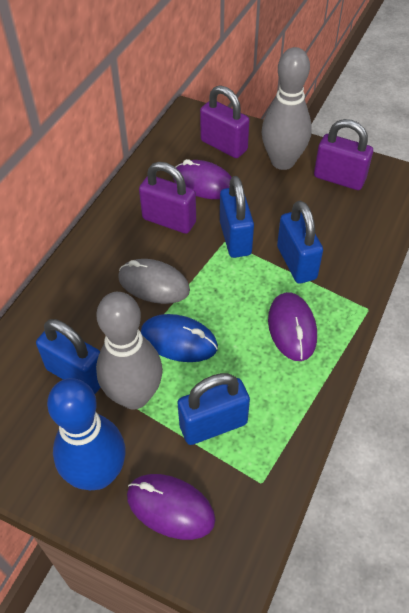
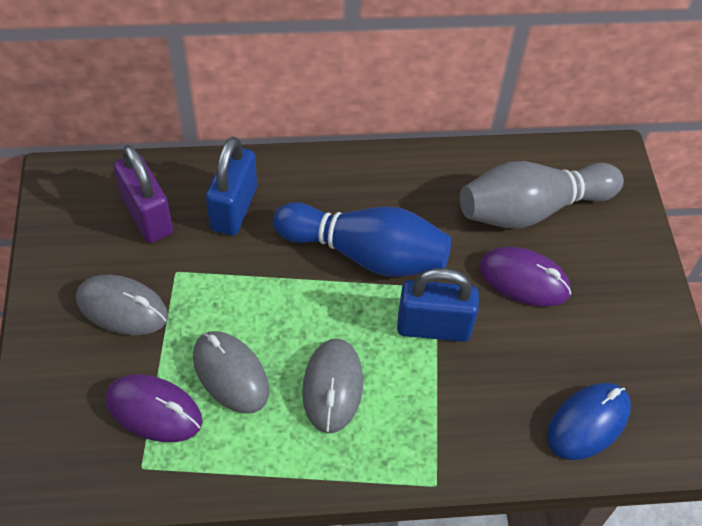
blue padlock: 4 -> 2
grey bowling pin: 2 -> 1
grey mouse: 1 -> 3
purple mouse: 3 -> 2
purple padlock: 3 -> 1

